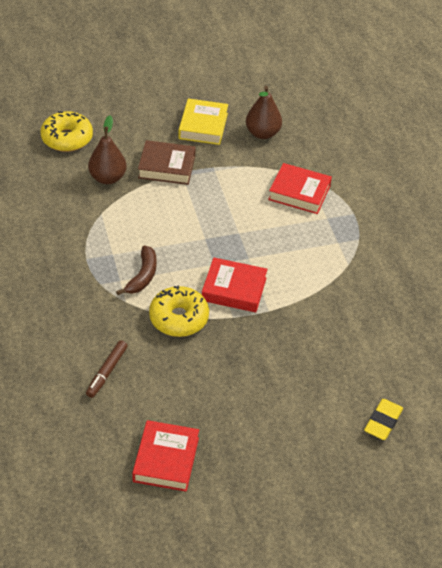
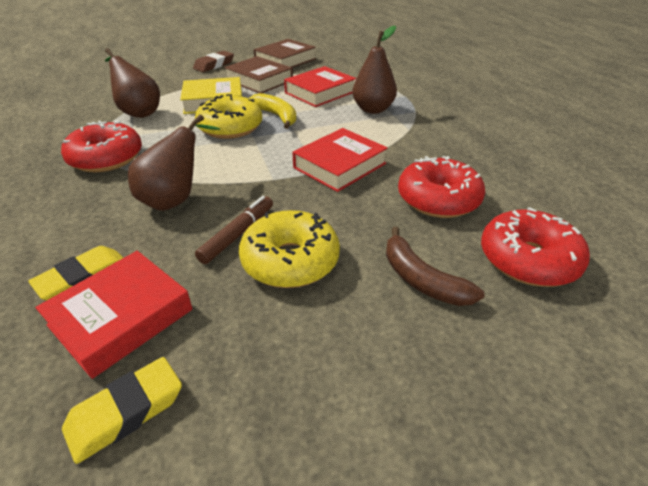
brown book: 1 -> 2
brown eraser: 0 -> 1
brown pear: 2 -> 3
red donut: 0 -> 3
yellow banana: 0 -> 1
yellow eraser: 1 -> 2

